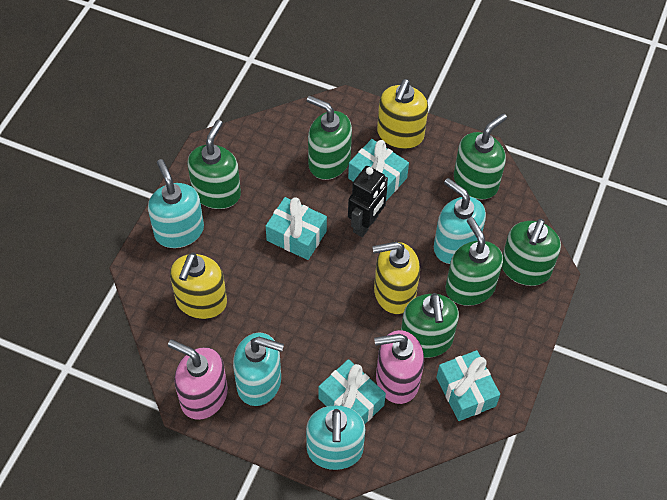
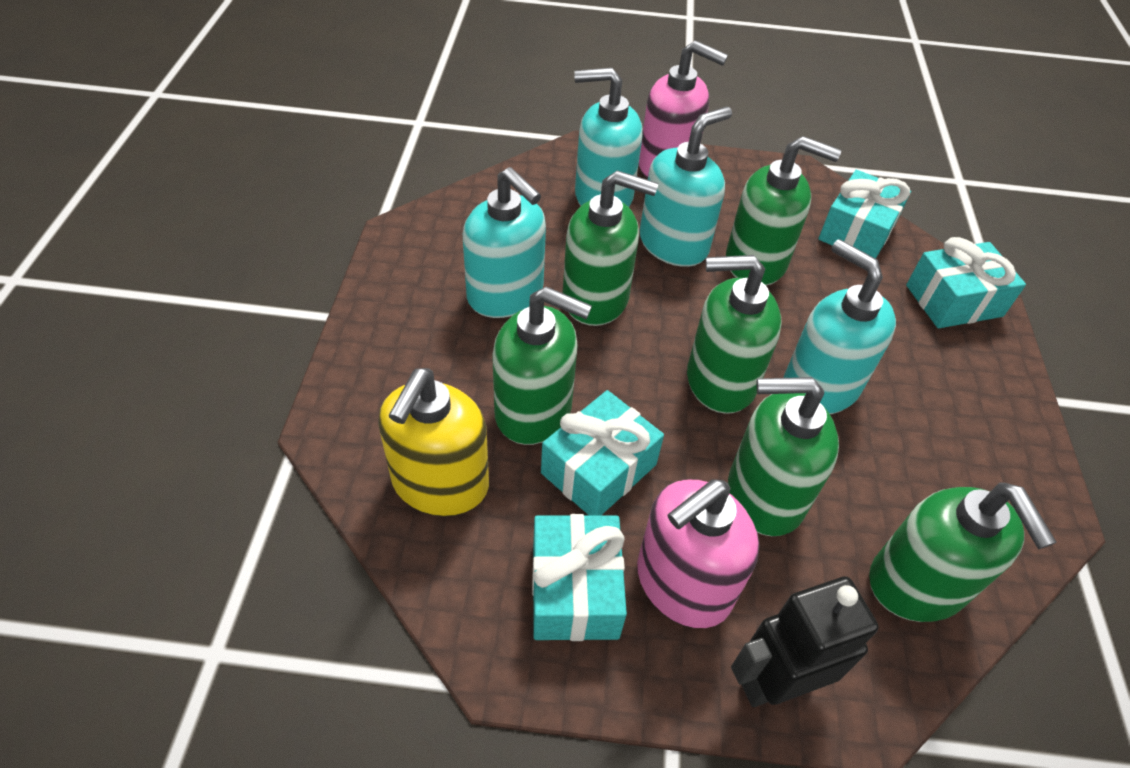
yellow soap dispenser: 3 -> 1

